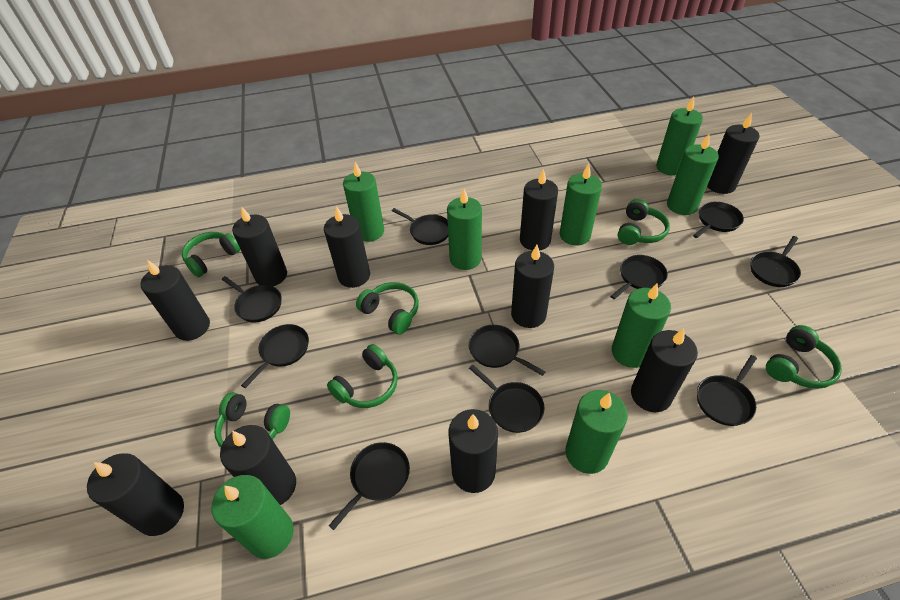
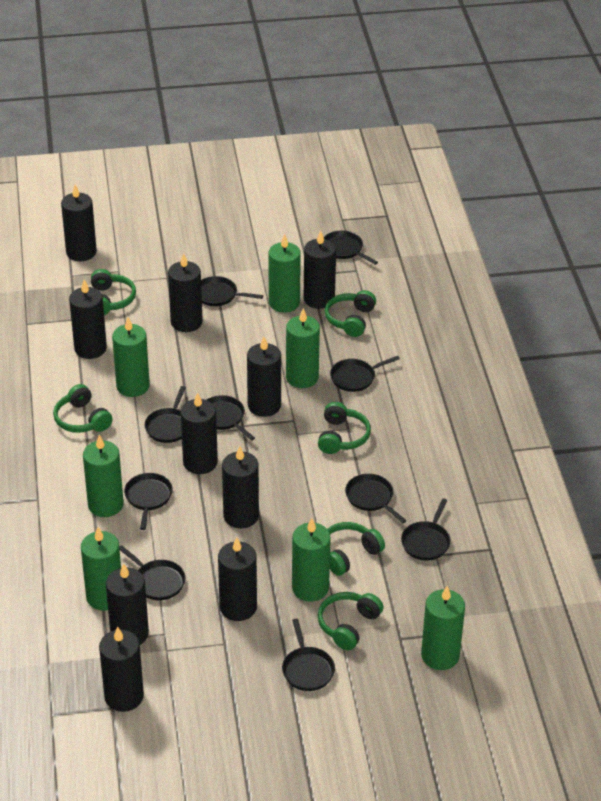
green candle: 8 -> 7

